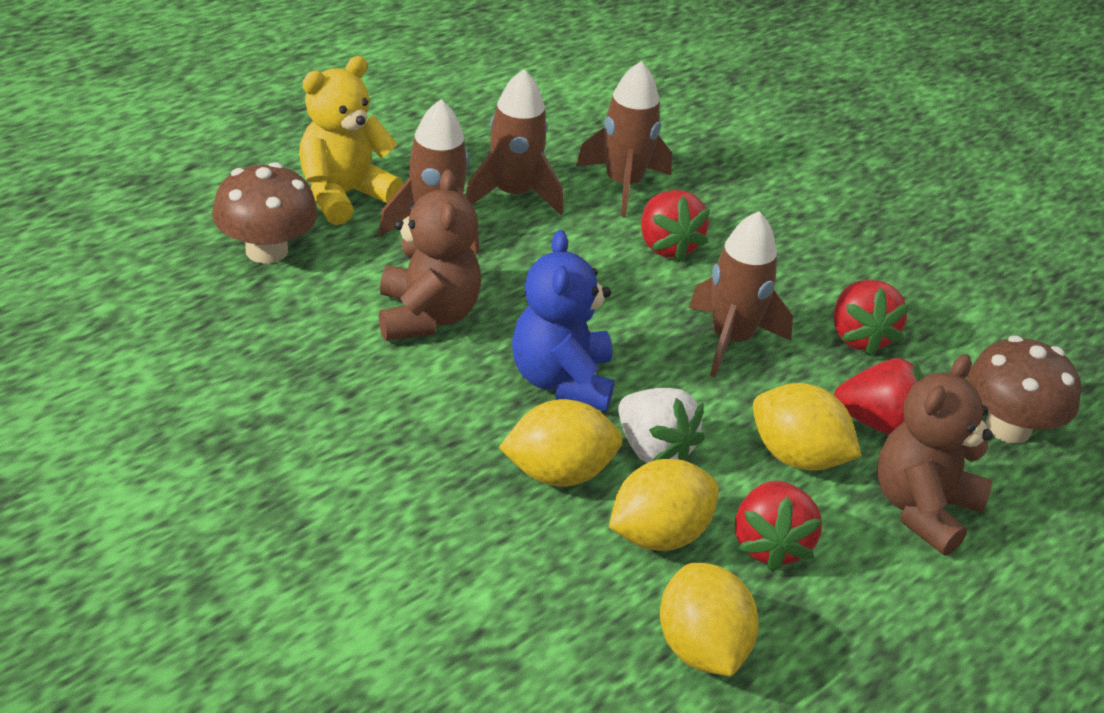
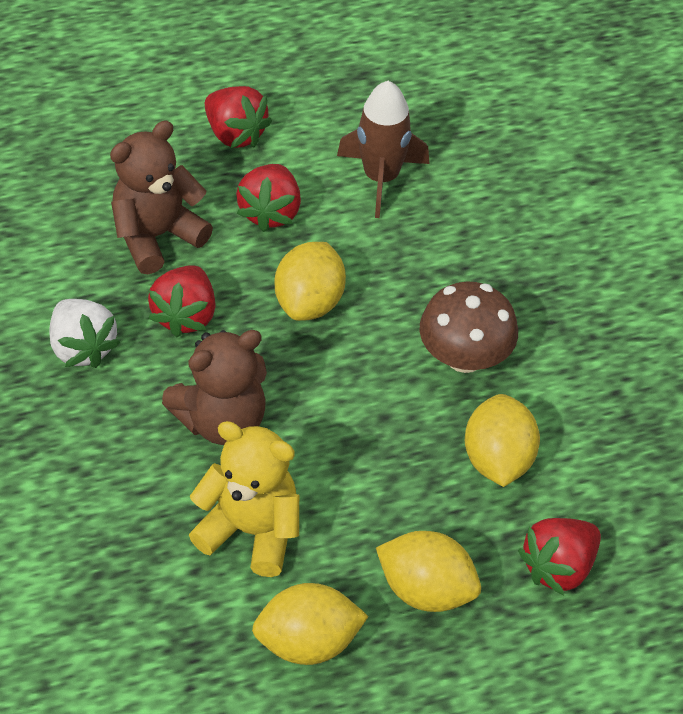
blue teddy bear: 1 -> 0
brown mushroom: 2 -> 1
brown rocket: 4 -> 1

